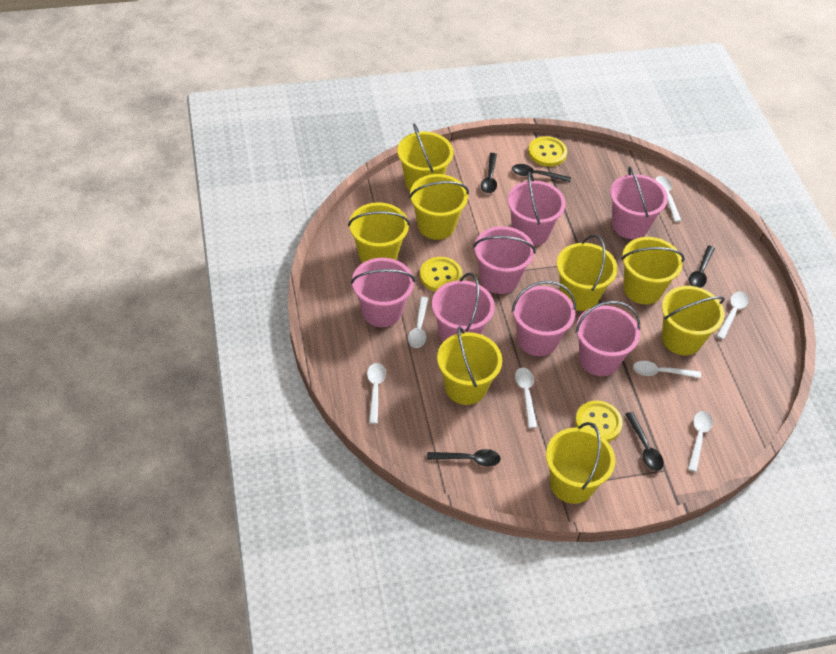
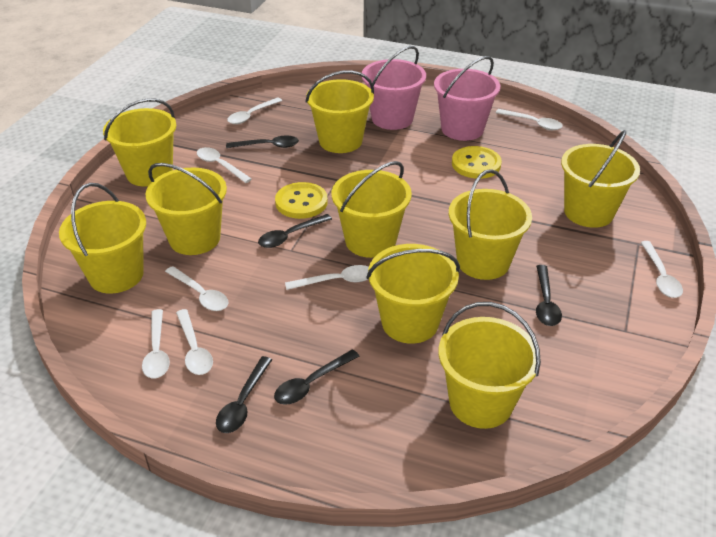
pink bucket: 7 -> 2
white spoon: 7 -> 8
yellow bucket: 8 -> 9
yellow button: 3 -> 2

